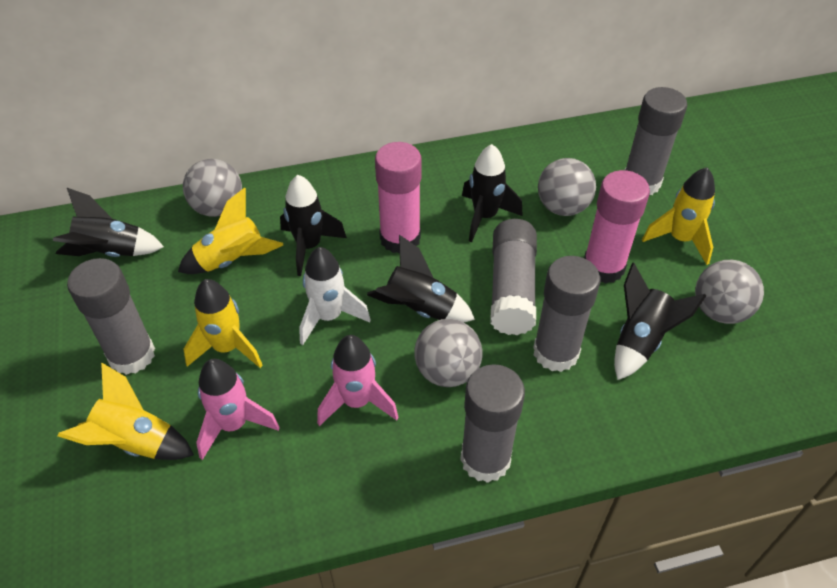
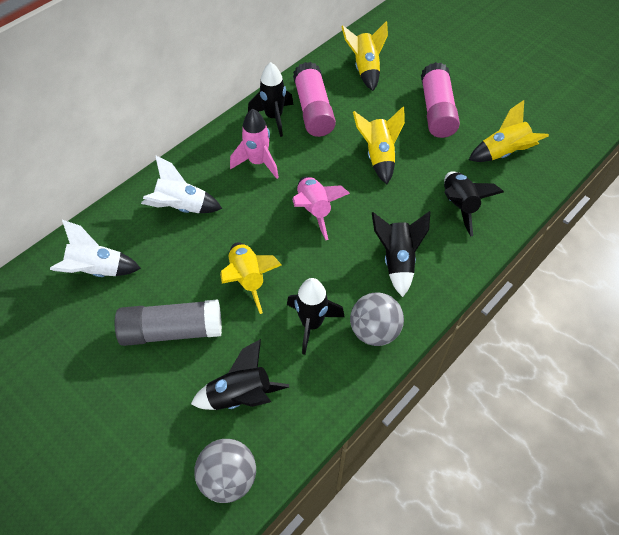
grey ball: 4 -> 2
grey glue stick: 5 -> 1
white rocket: 1 -> 2

